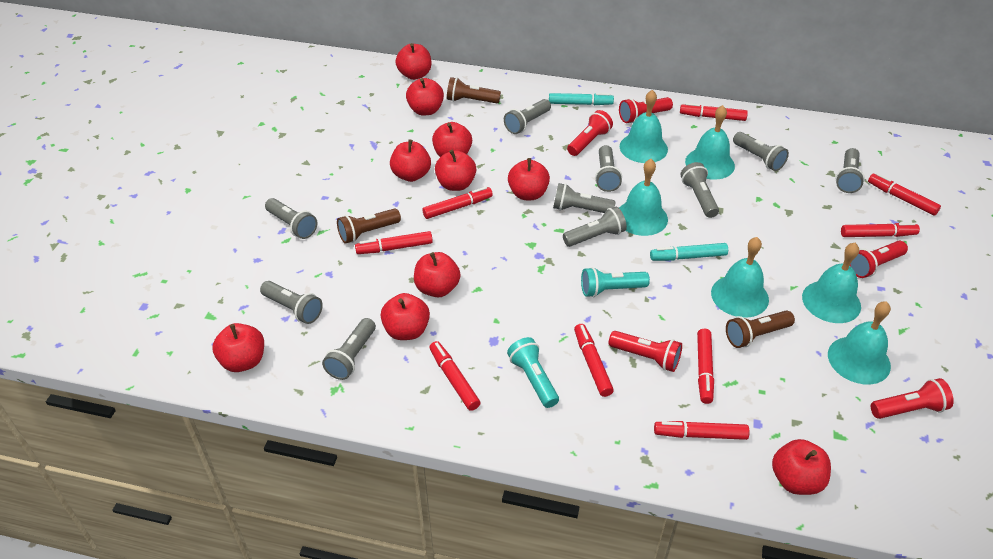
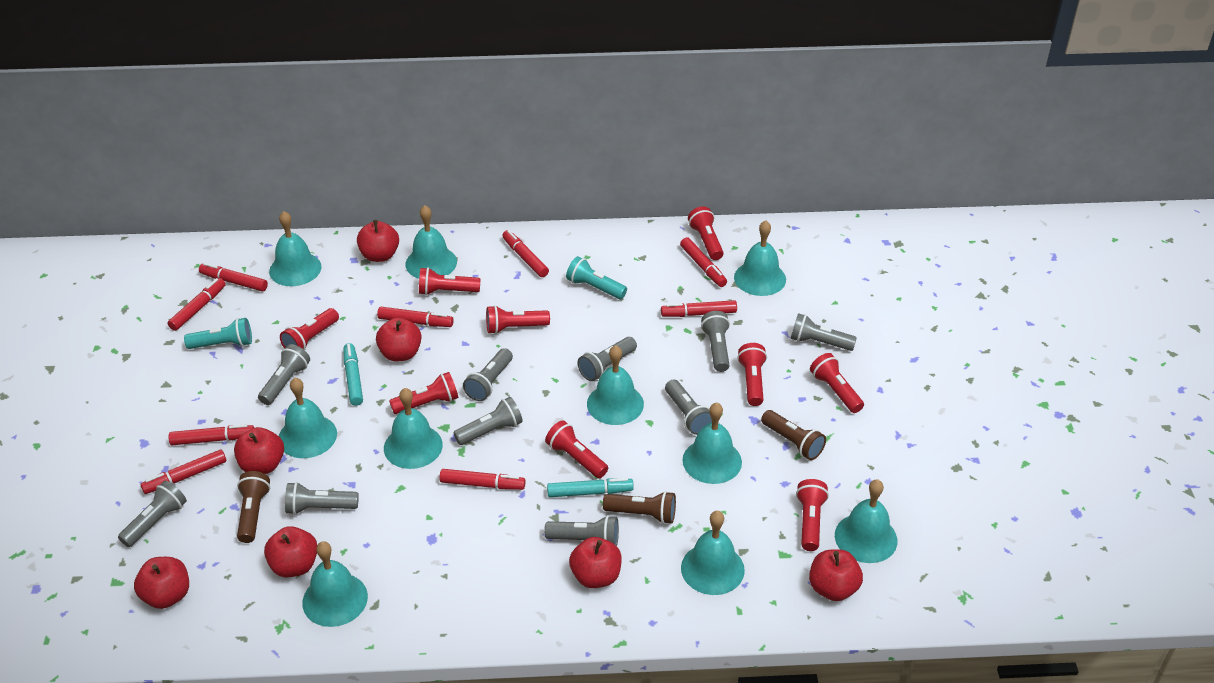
red apple: 10 -> 7
red flashlight: 5 -> 9
turquoise bell: 6 -> 10

